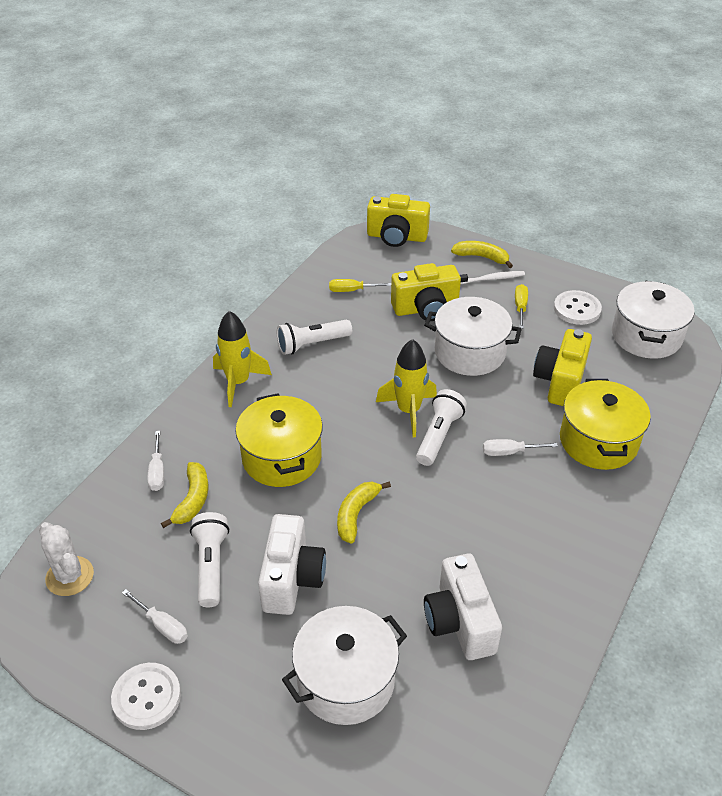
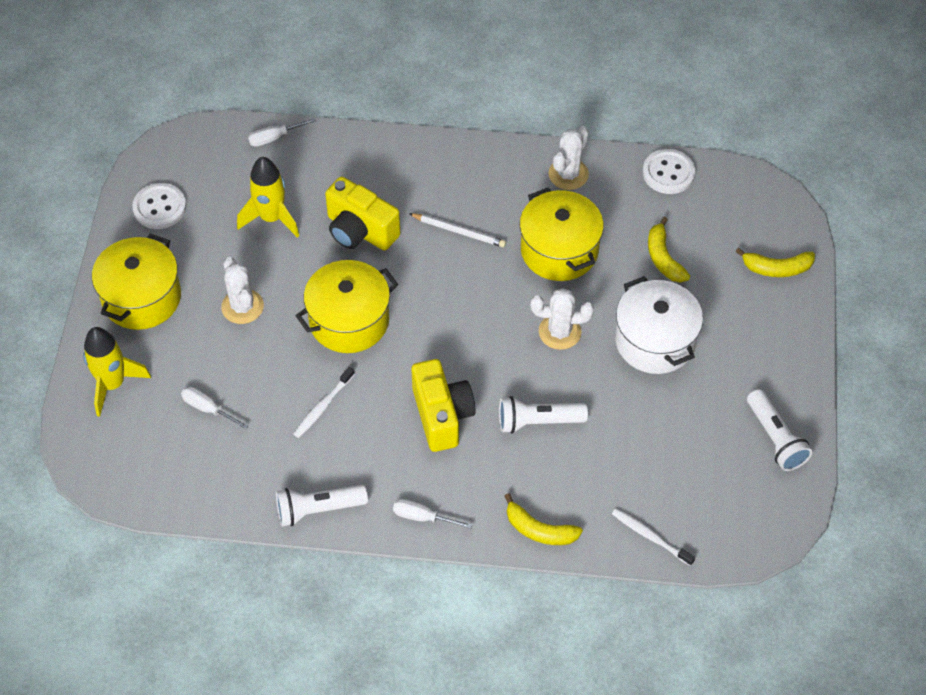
white cactus: 1 -> 3
white camera: 2 -> 0
white pencil: 0 -> 1
white pot: 3 -> 1
white toothbrush: 1 -> 2
yellow camera: 3 -> 2
yellow pot: 2 -> 3
yellow screwdriver: 2 -> 0

